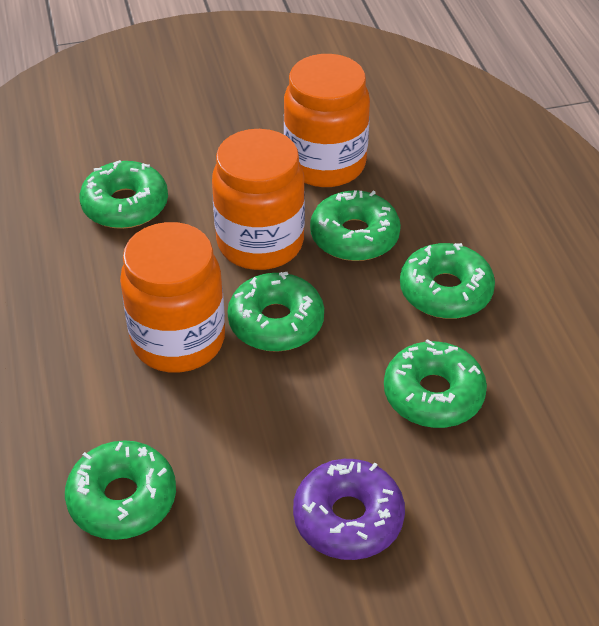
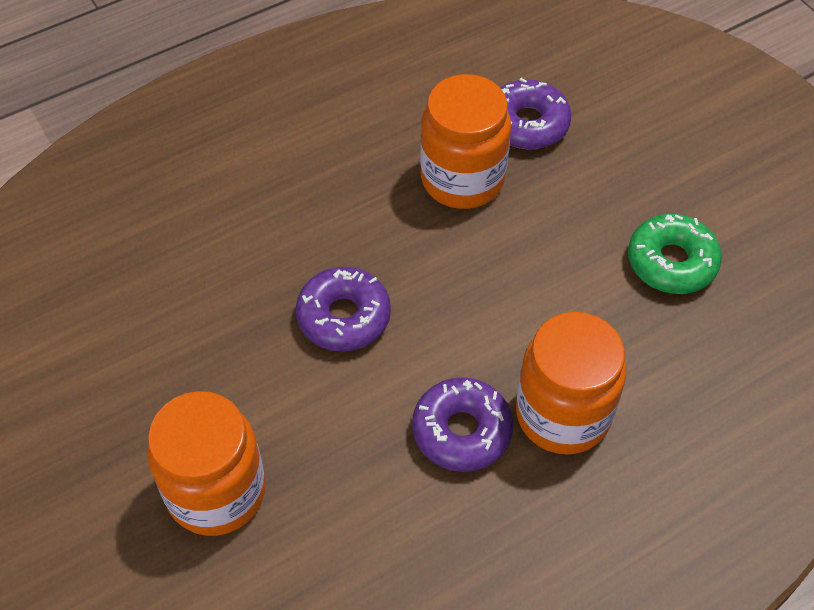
green donut: 6 -> 1
purple donut: 1 -> 3

